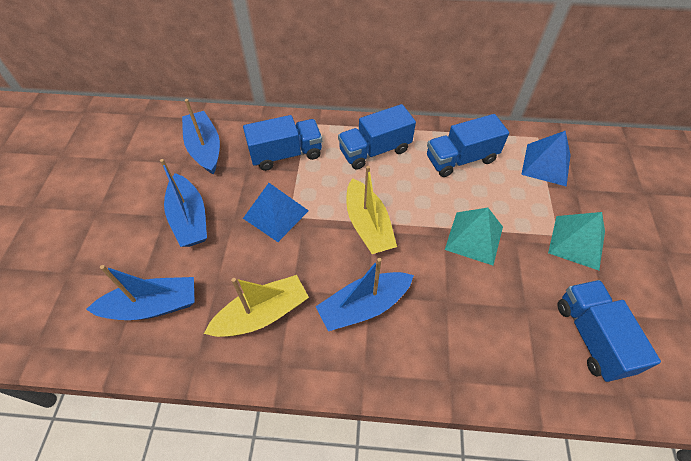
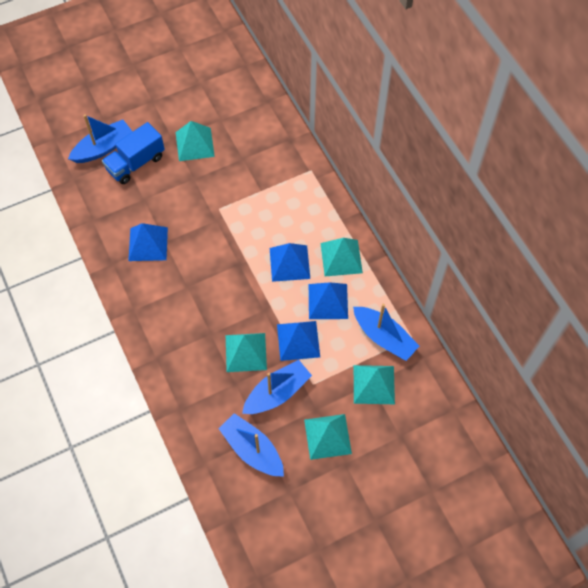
blue pyramid: 2 -> 4
blue truck: 4 -> 1
turquoise pyramid: 2 -> 5
yellow boat: 2 -> 0

